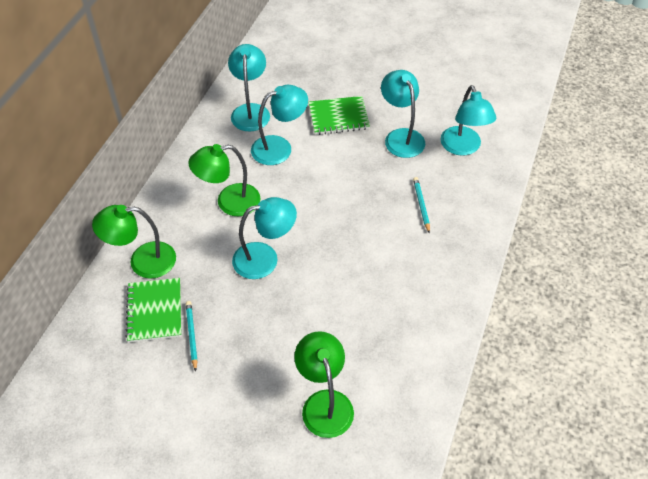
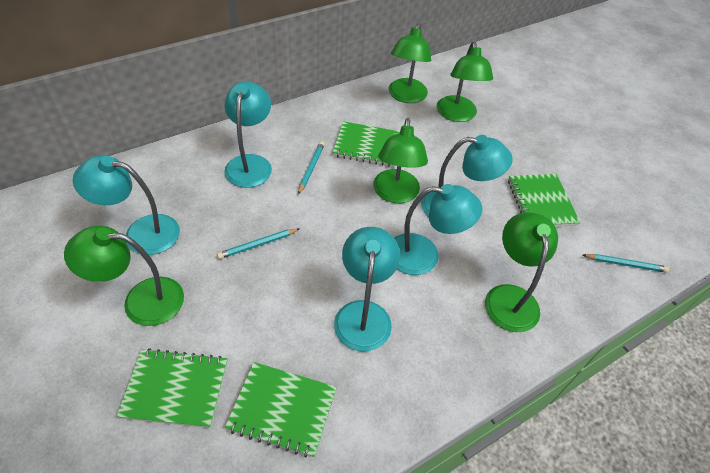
green lamp: 3 -> 5
green notebook: 2 -> 4
turquoise pencil: 2 -> 3

